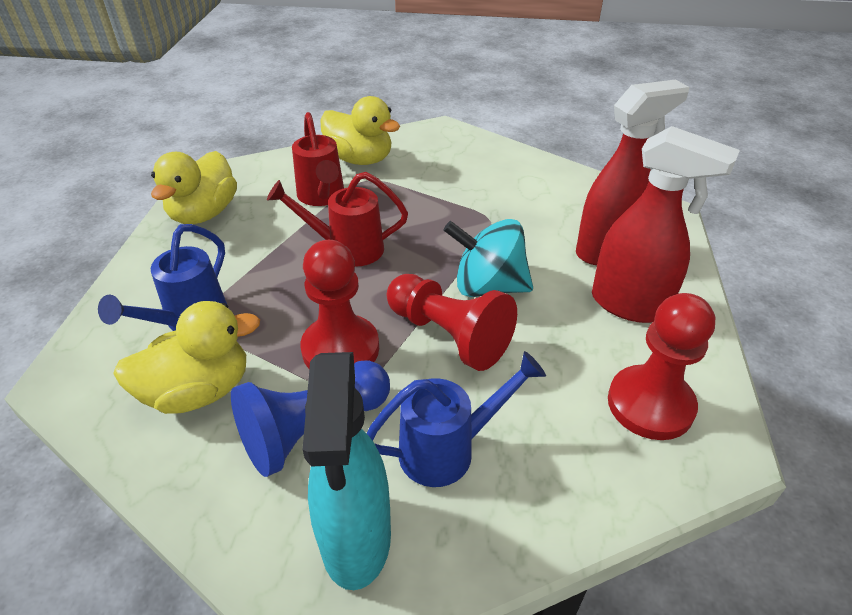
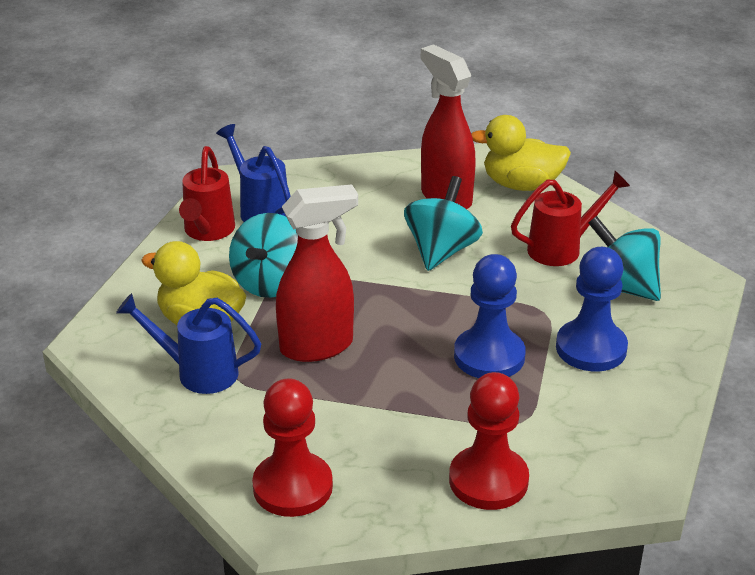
blue pawn: 1 -> 2
red pawn: 3 -> 2
turquoise spinning top: 1 -> 3
turquoise spray bottle: 1 -> 0
yellow duck: 3 -> 2

